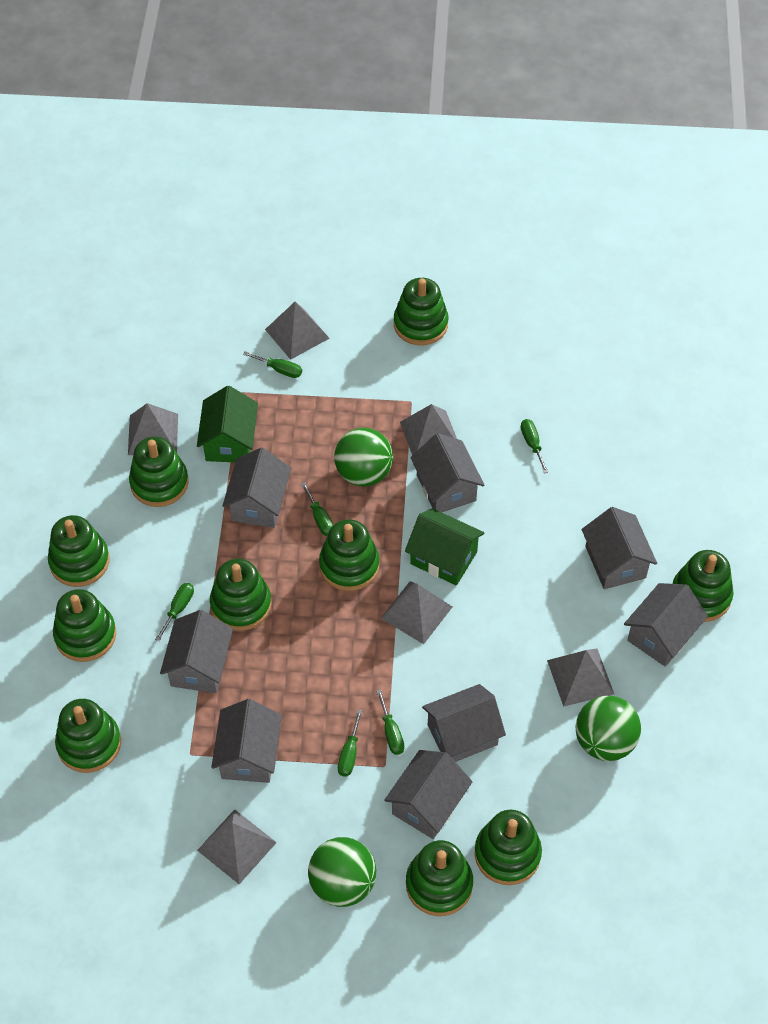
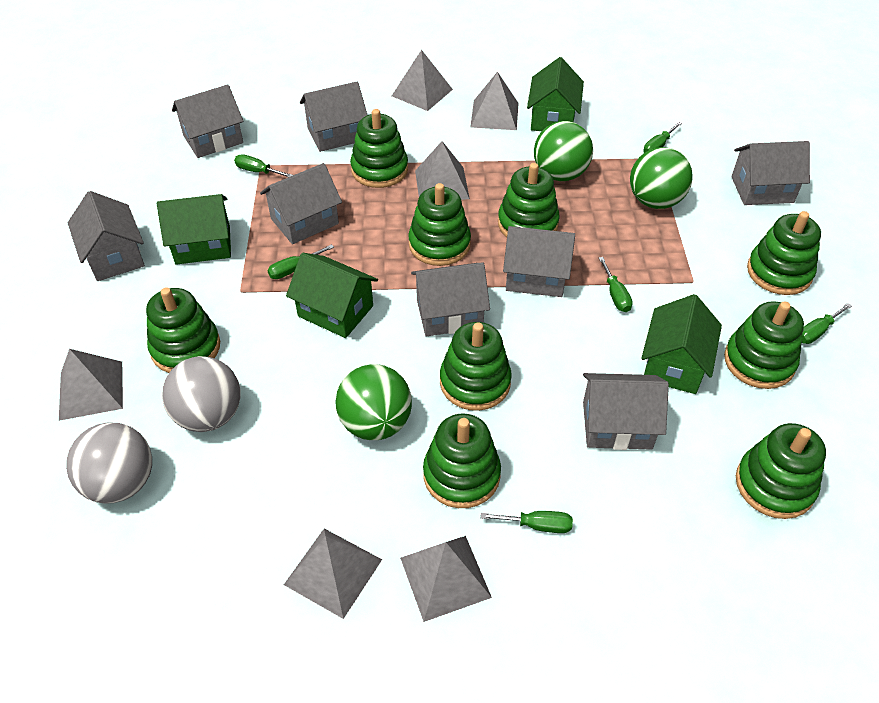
green house: 2 -> 4
green stacking toy: 10 -> 9
grey ball: 0 -> 2

